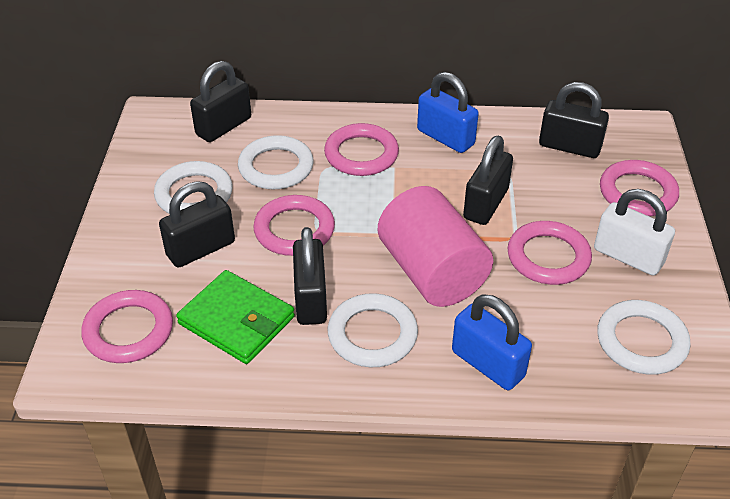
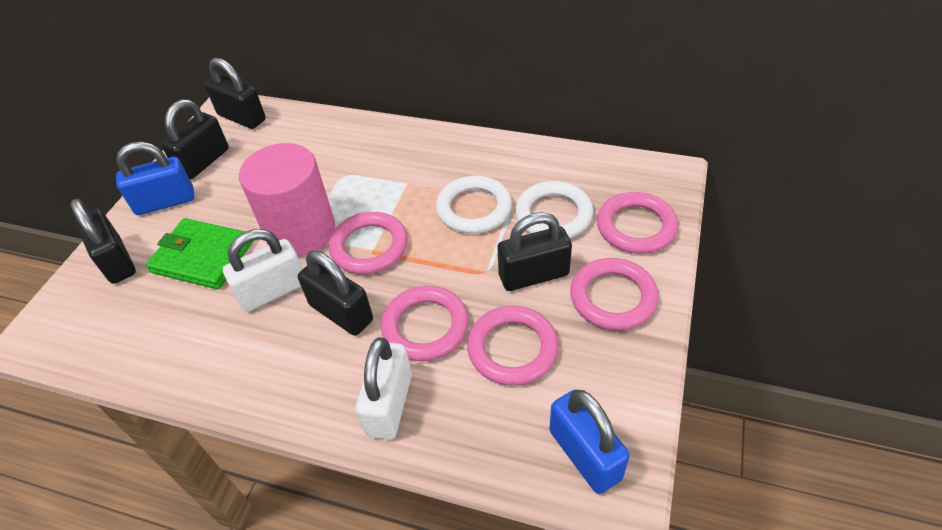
white padlock: 1 -> 2
white ring: 4 -> 2

